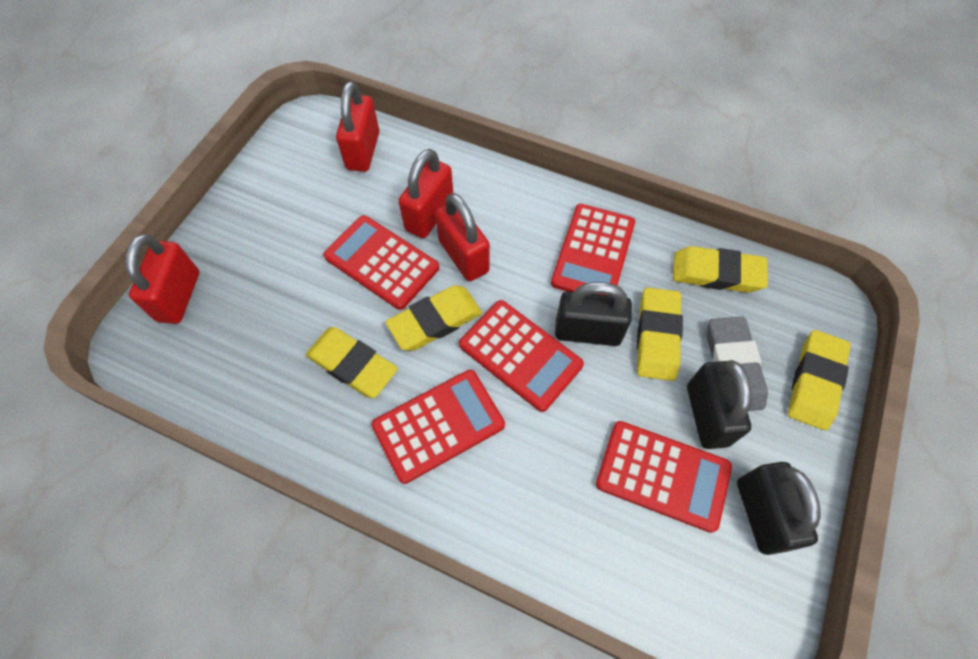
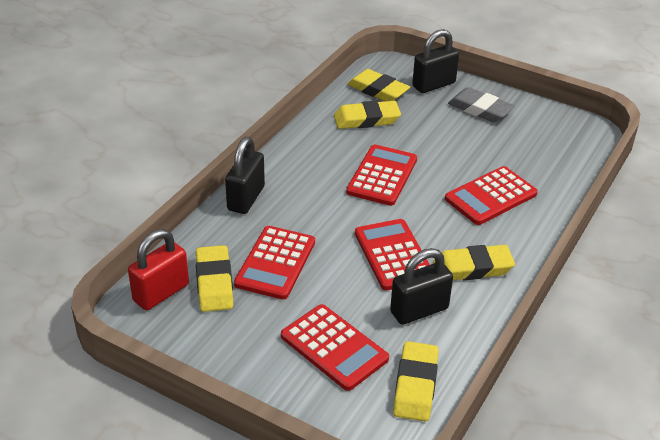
red padlock: 4 -> 1

